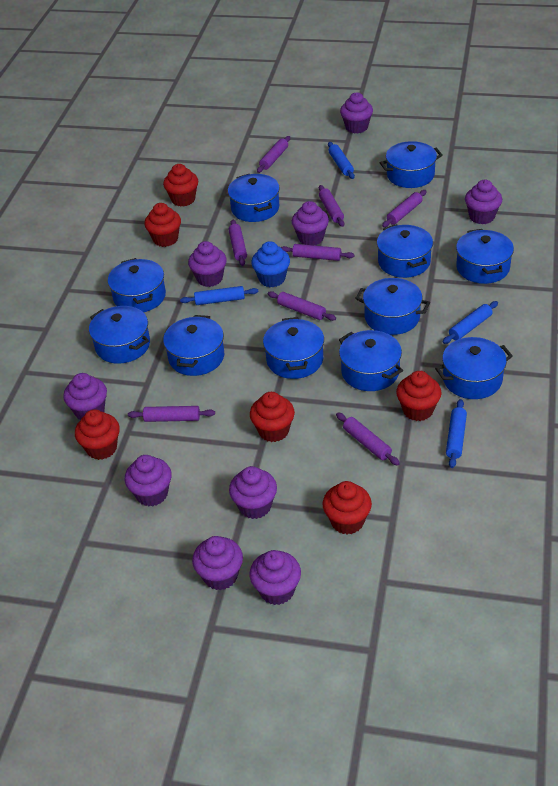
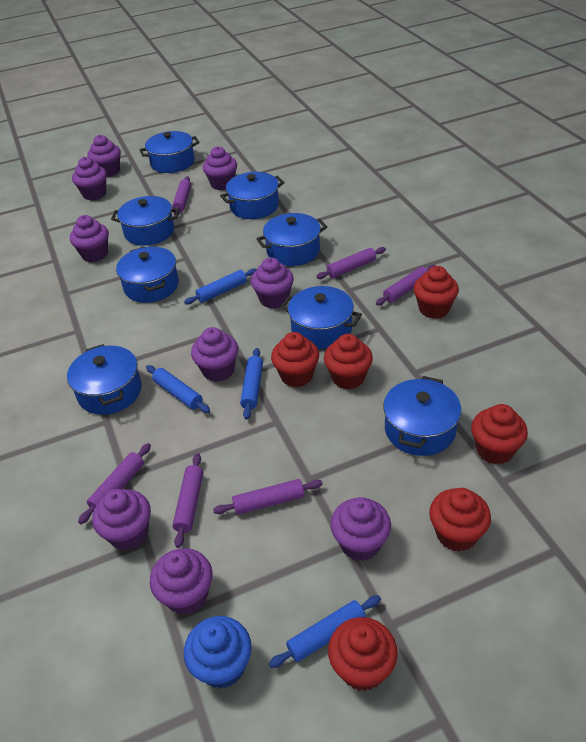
blue pot: 11 -> 8
purple rolling pin: 8 -> 6

